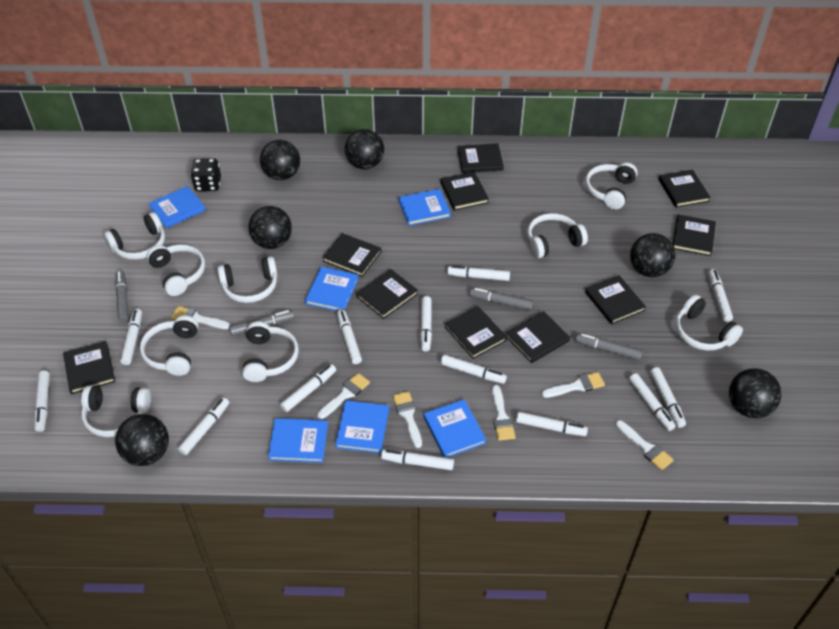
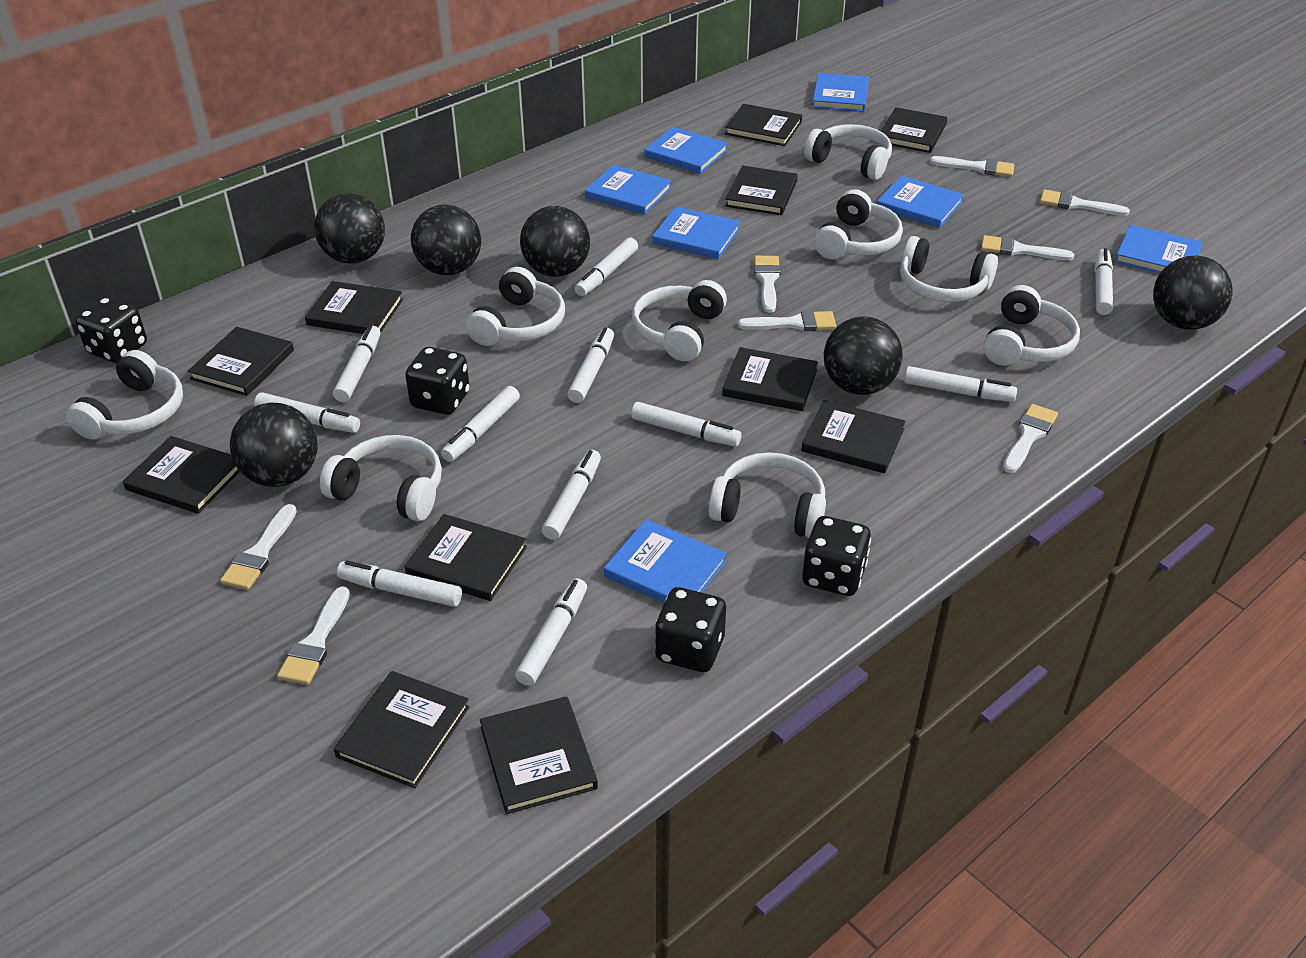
black book: 10 -> 11
black dice: 1 -> 4
blue book: 6 -> 7
grey marker: 4 -> 0
white brush: 6 -> 8
white marker: 13 -> 11

